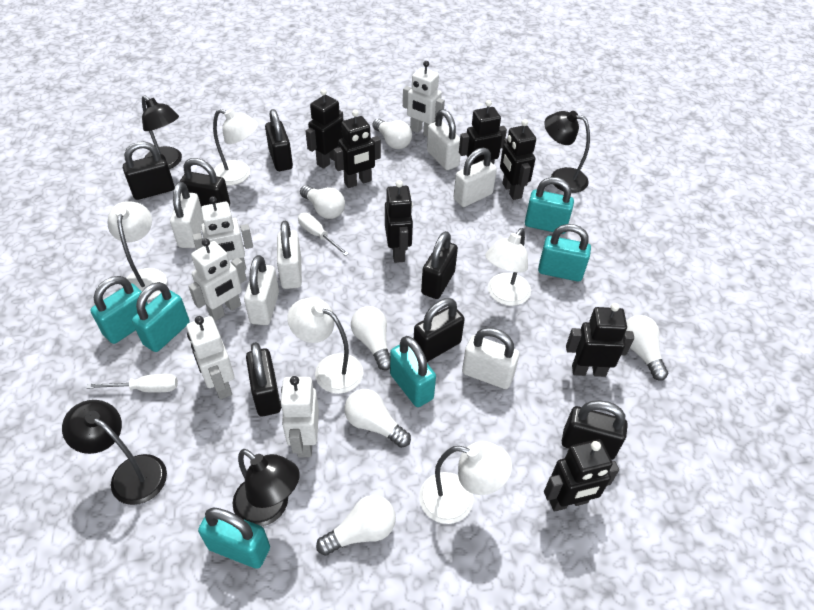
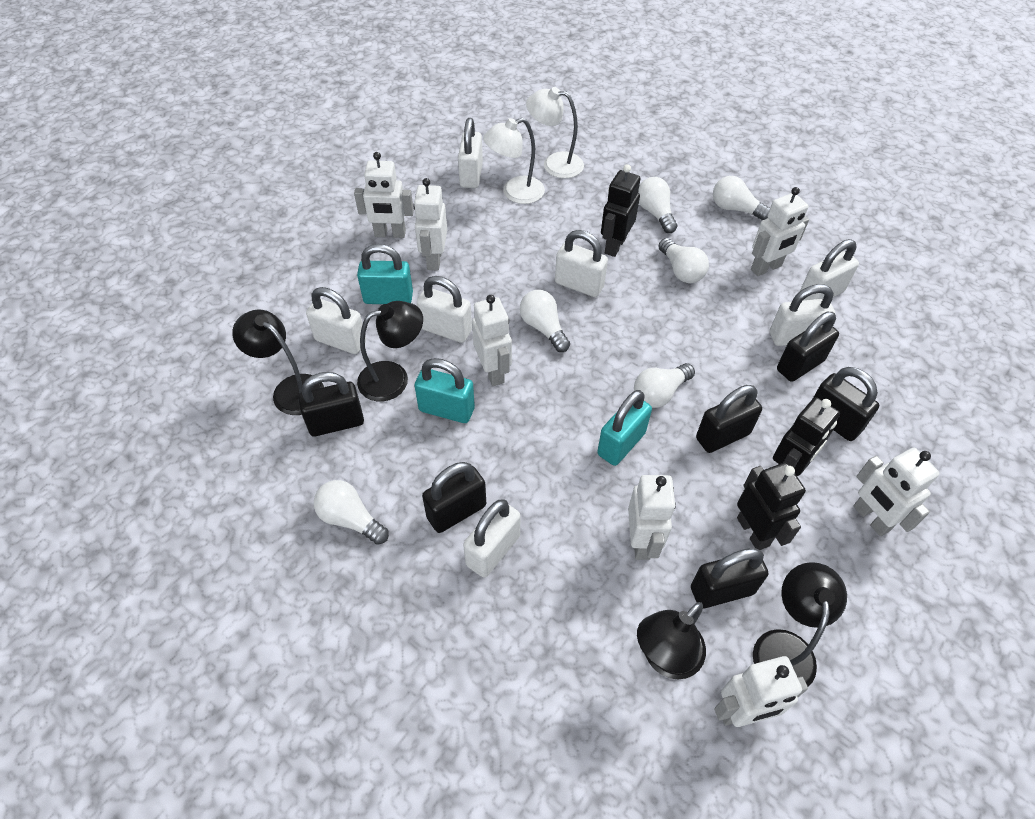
black padlock: 7 -> 6
black robot: 7 -> 3
turquoise padlock: 6 -> 3
white lamp: 5 -> 2
white padlock: 6 -> 7
white robot: 5 -> 7
white screwdriver: 2 -> 0

